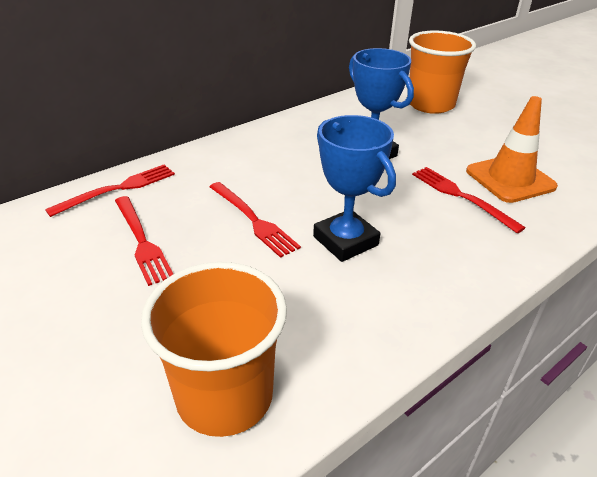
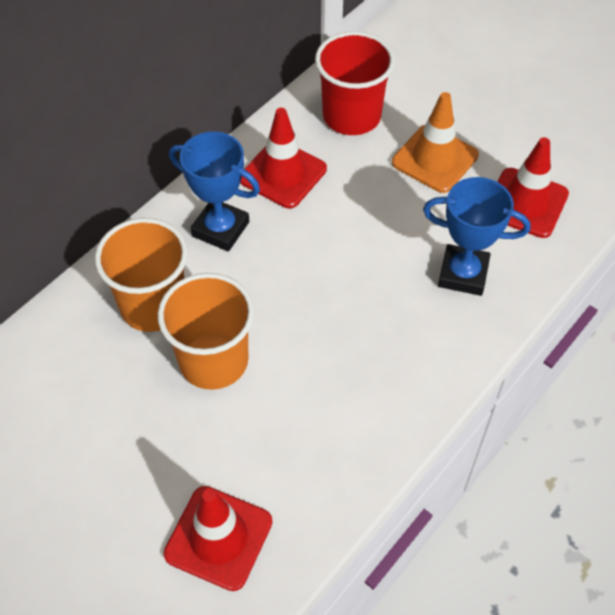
red cup: 0 -> 1
red fork: 4 -> 0
red traffic cone: 0 -> 3

